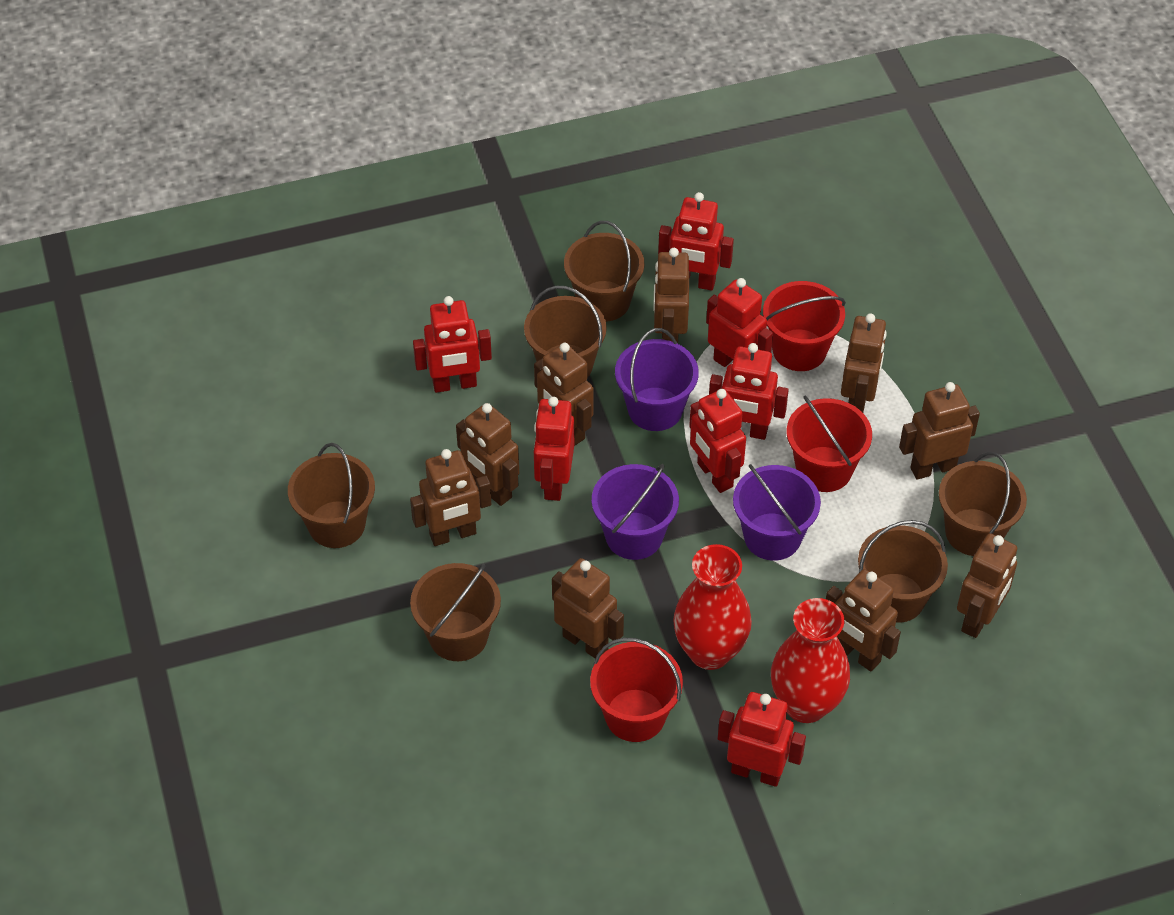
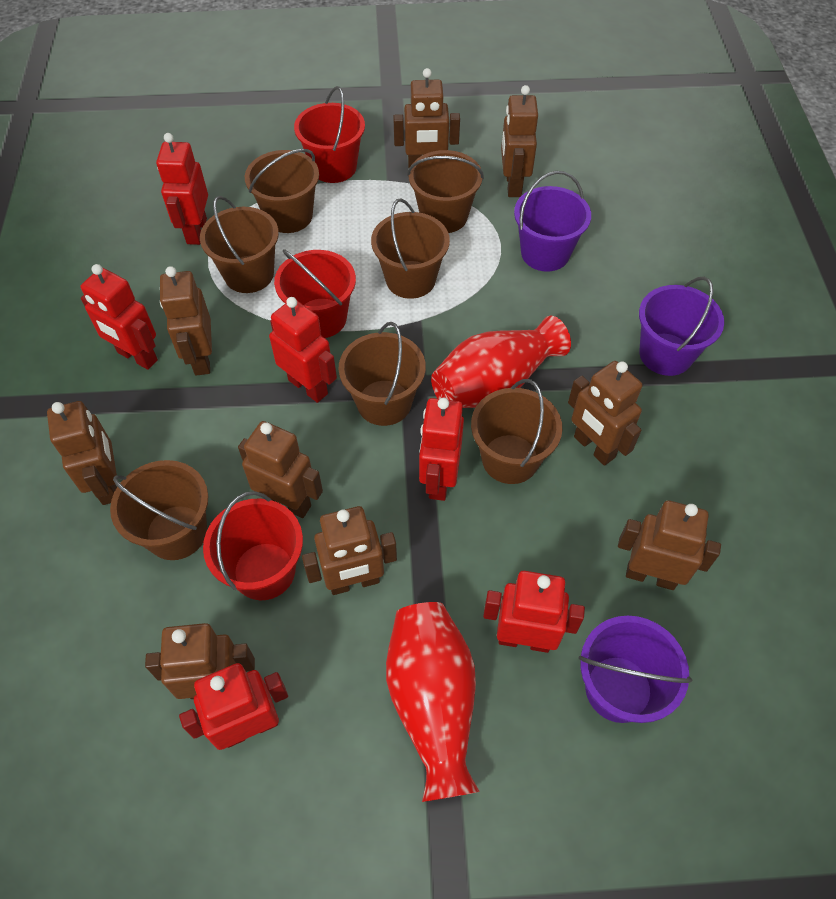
brown bucket: 6 -> 7
red robot: 7 -> 6

